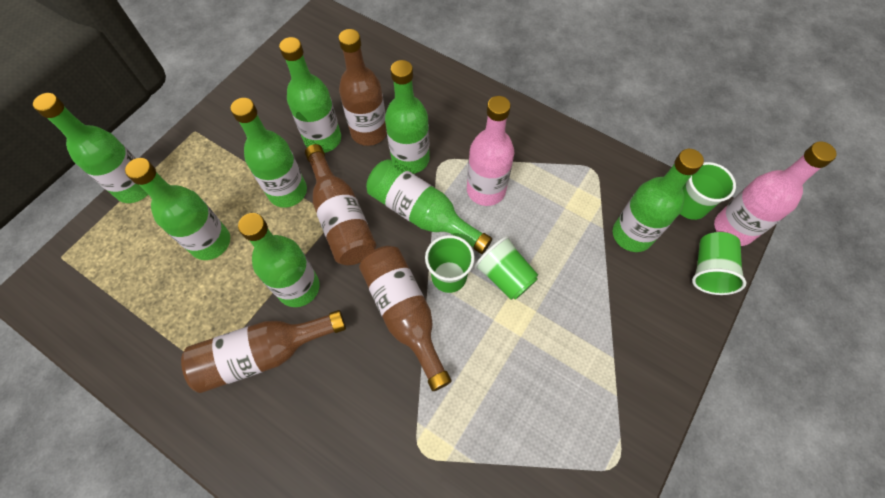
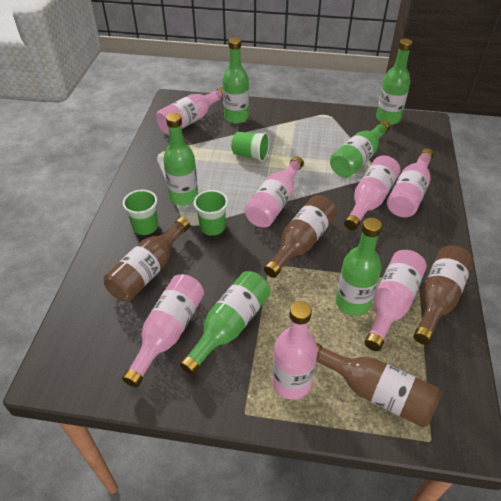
green bottle: 8 -> 6
green cup: 4 -> 3
pink bottle: 2 -> 7

